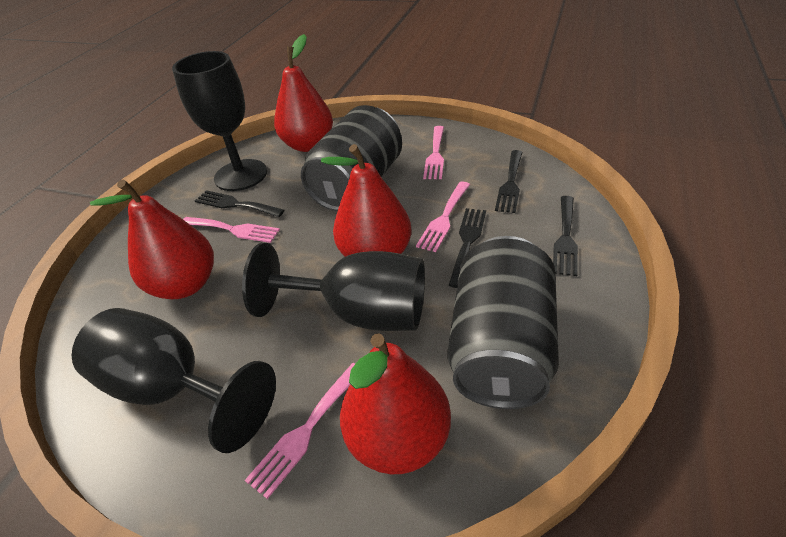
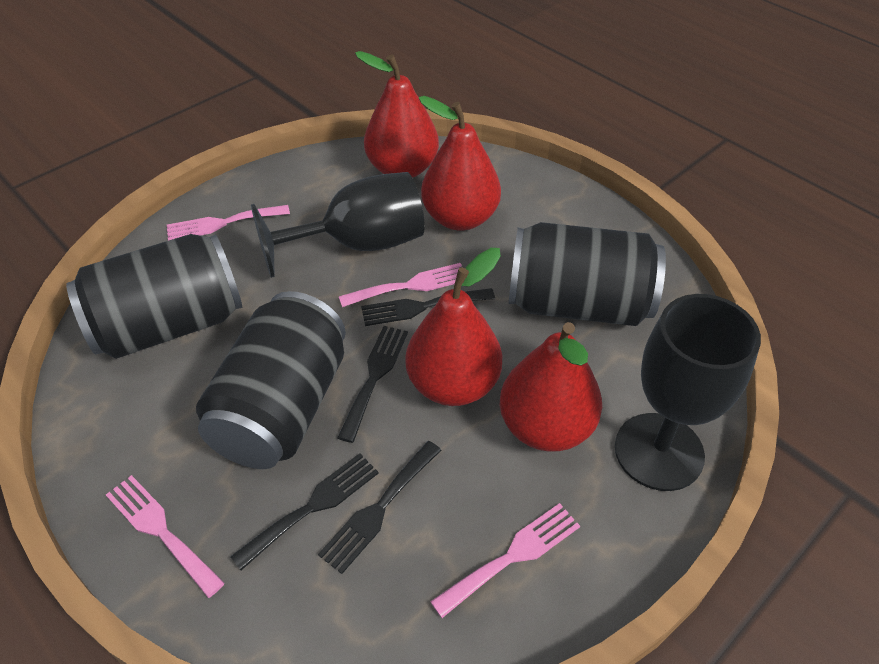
black can: 2 -> 3
black goblet: 3 -> 2

